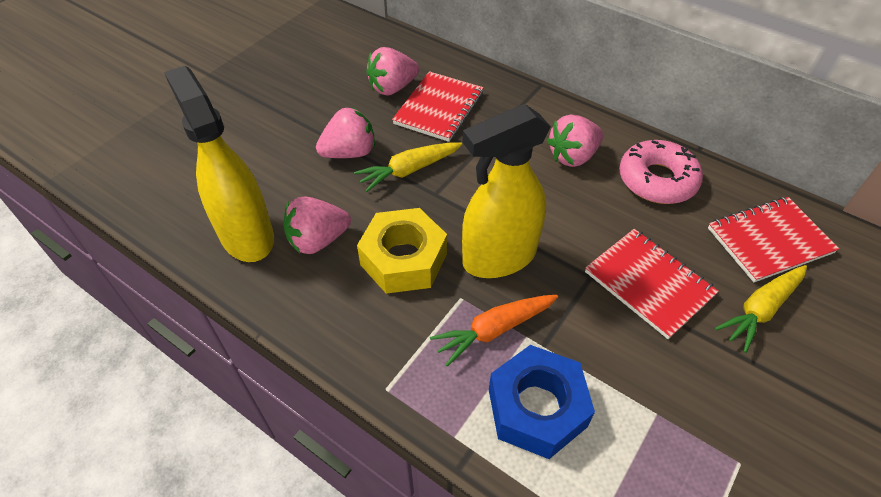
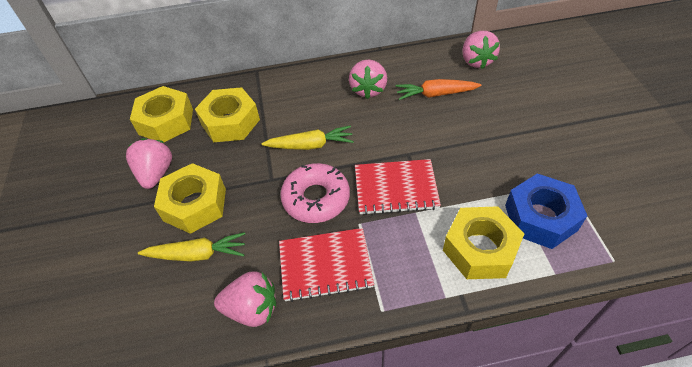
red notebook: 3 -> 2
yellow nut: 1 -> 4
yellow spray bottle: 2 -> 0

